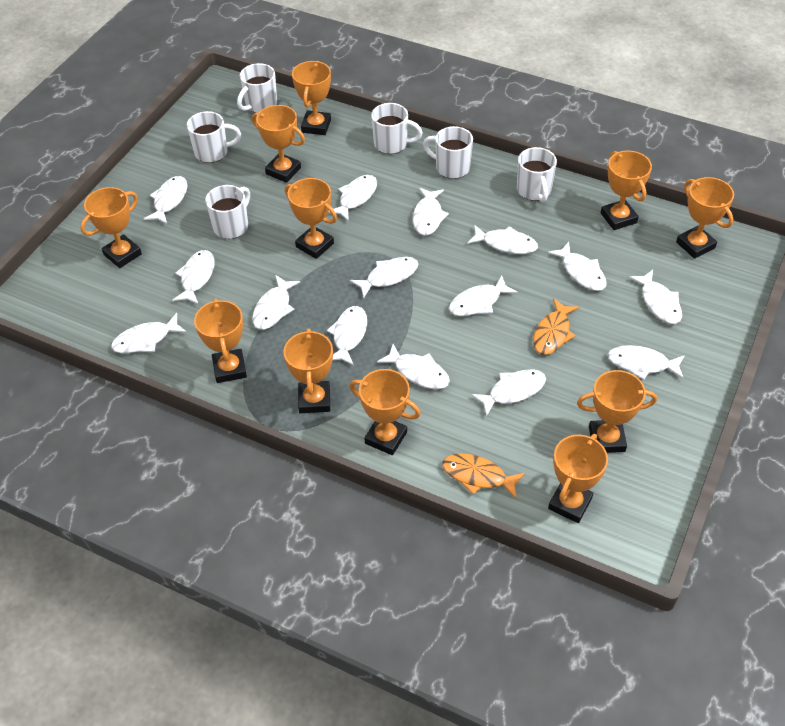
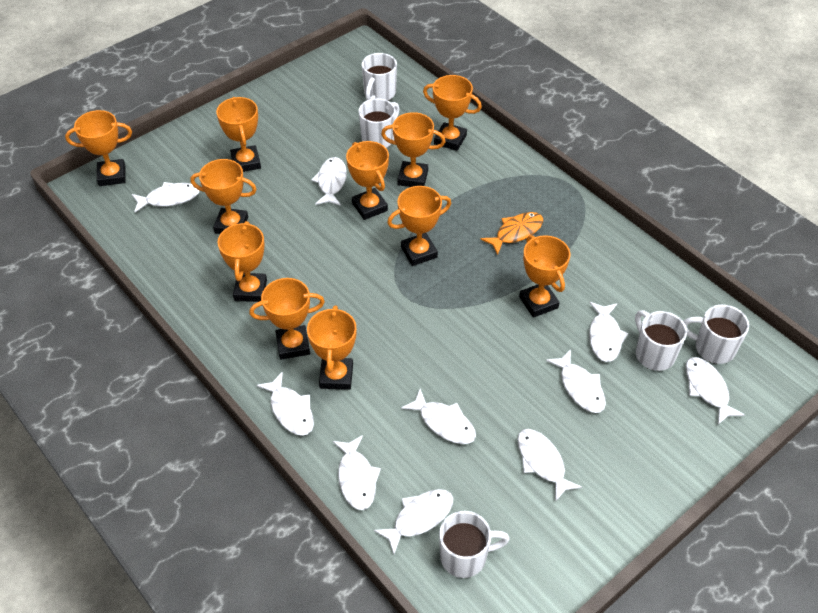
orange fish: 2 -> 1
white fish: 15 -> 10
white mug: 6 -> 5

